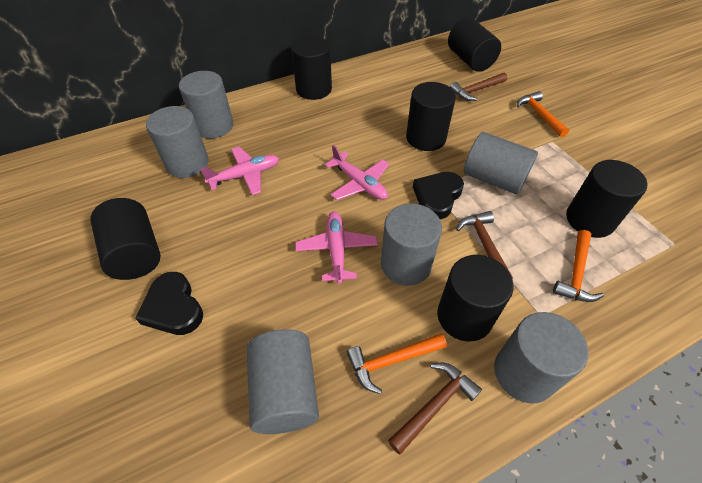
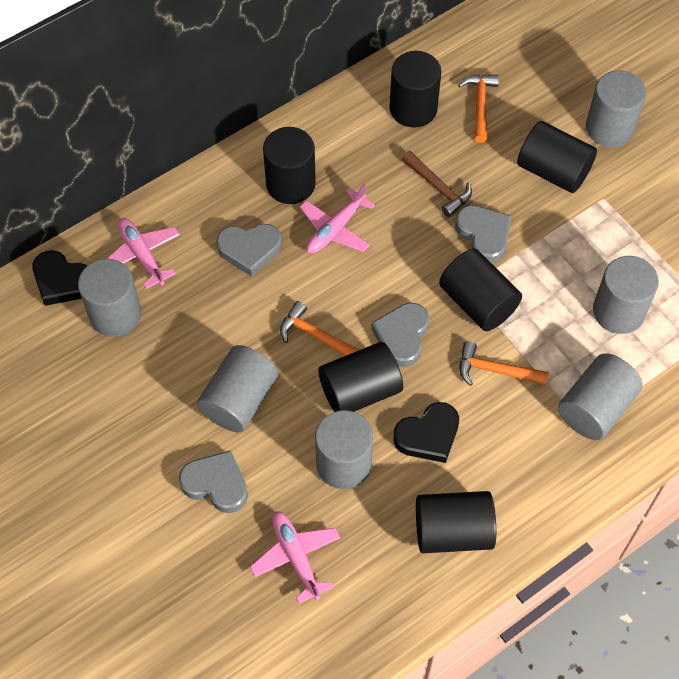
brown hammer: 3 -> 1
grey heart: 0 -> 4

